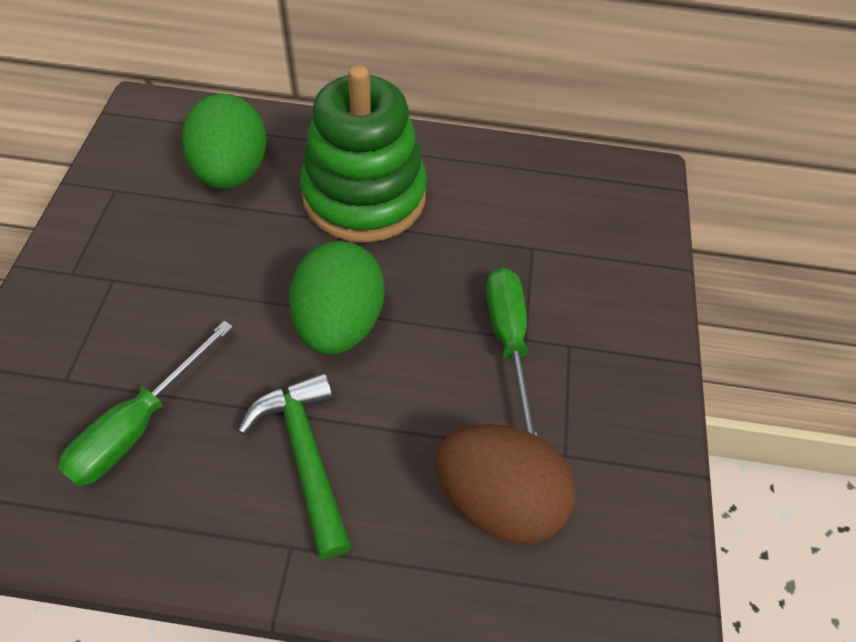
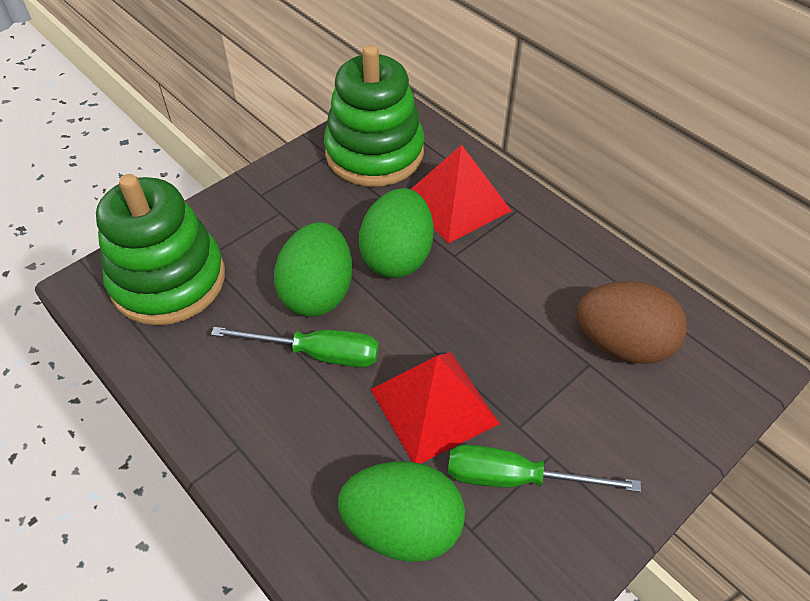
green egg: 2 -> 3
green hammer: 1 -> 0
green stacking toy: 1 -> 2
red pyramid: 0 -> 2

